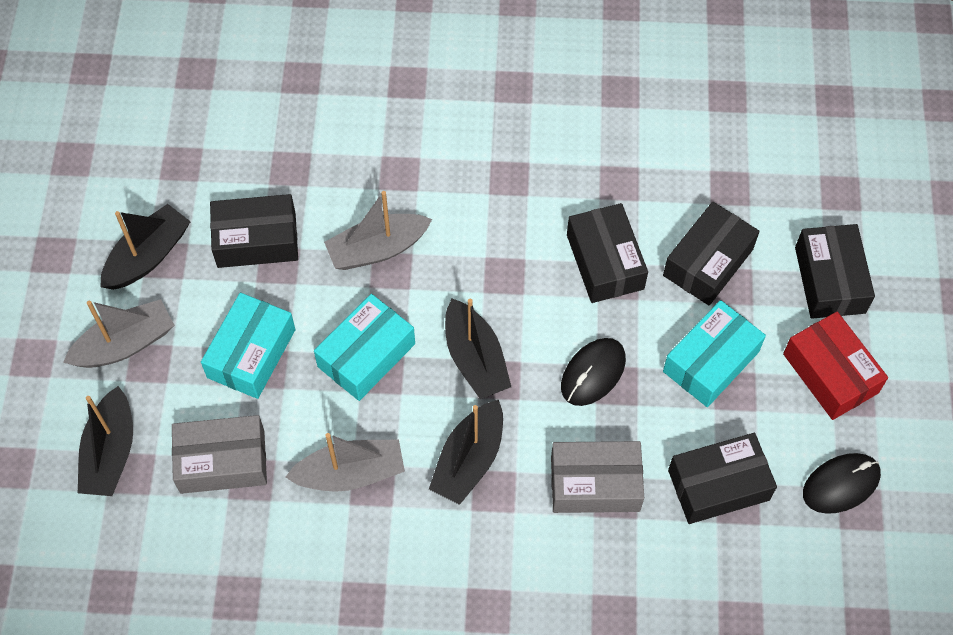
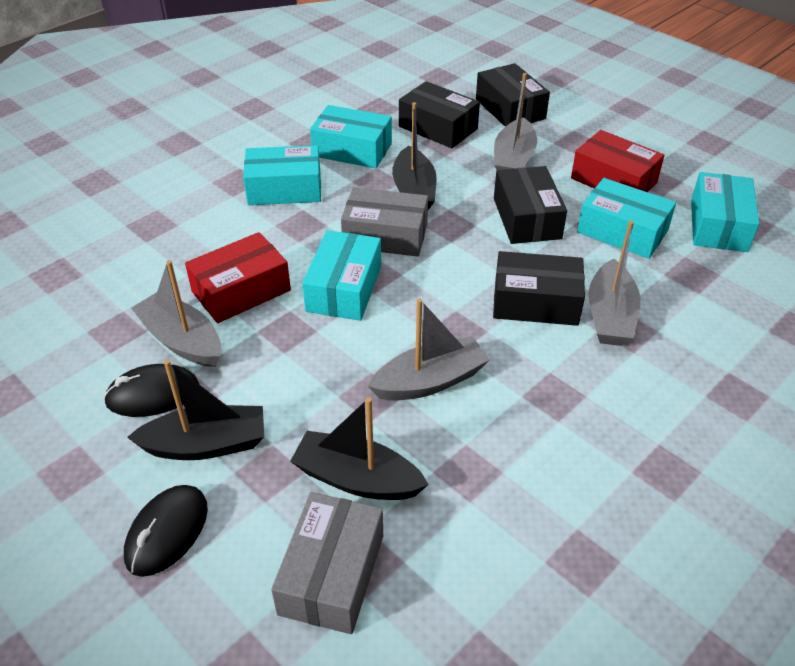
black boat: 4 -> 3
black box: 5 -> 4
grey boat: 3 -> 4
red box: 1 -> 2
turquoise box: 3 -> 5

